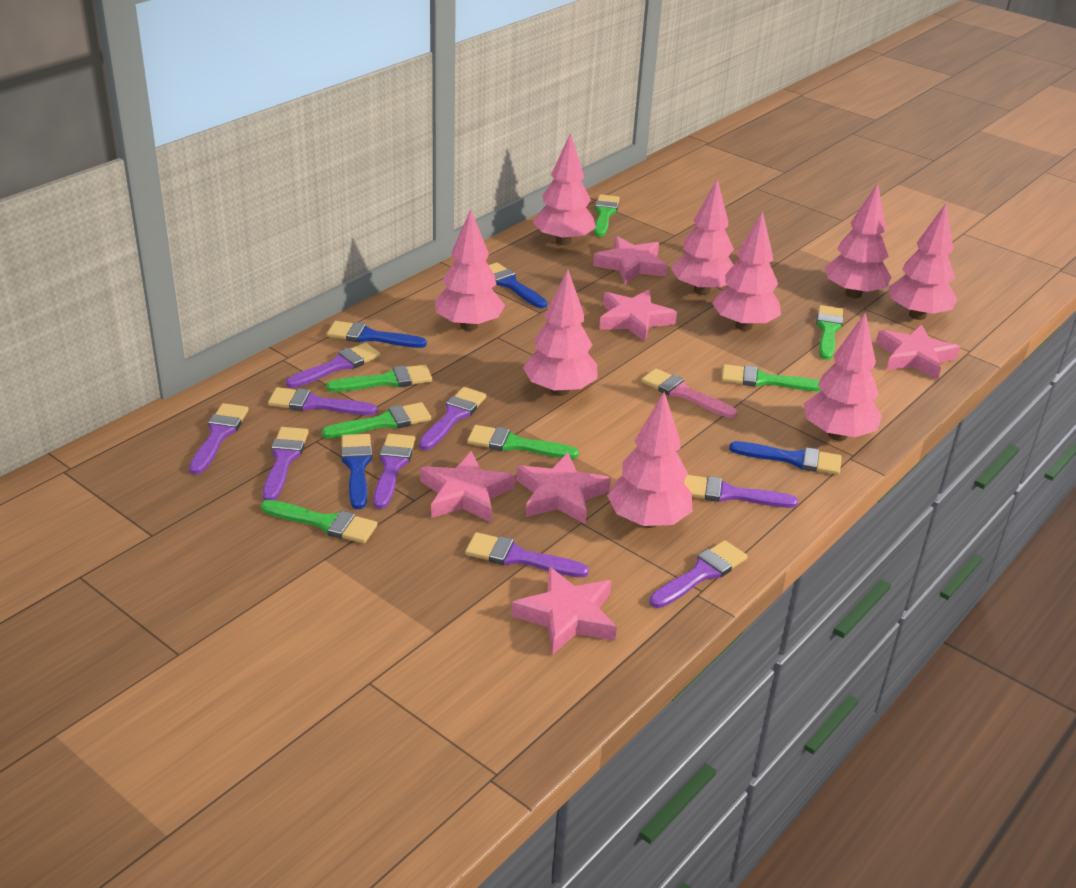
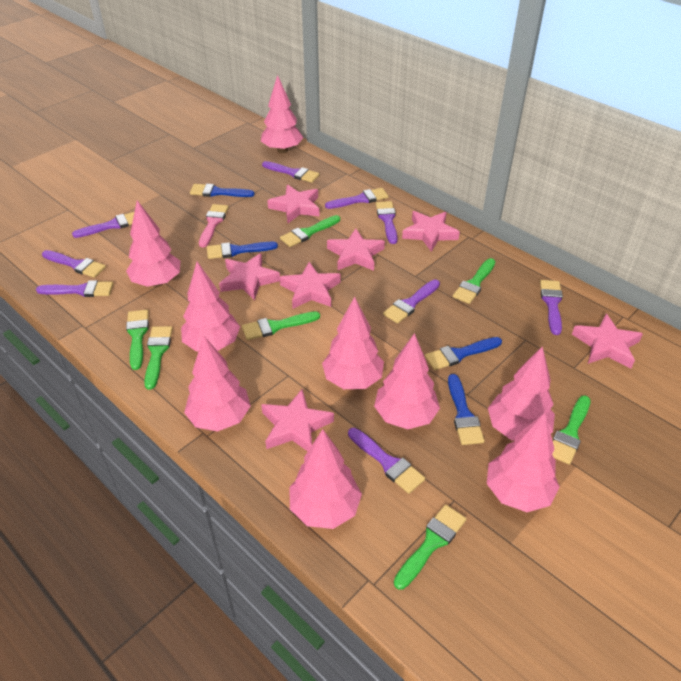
pink star: 6 -> 7

